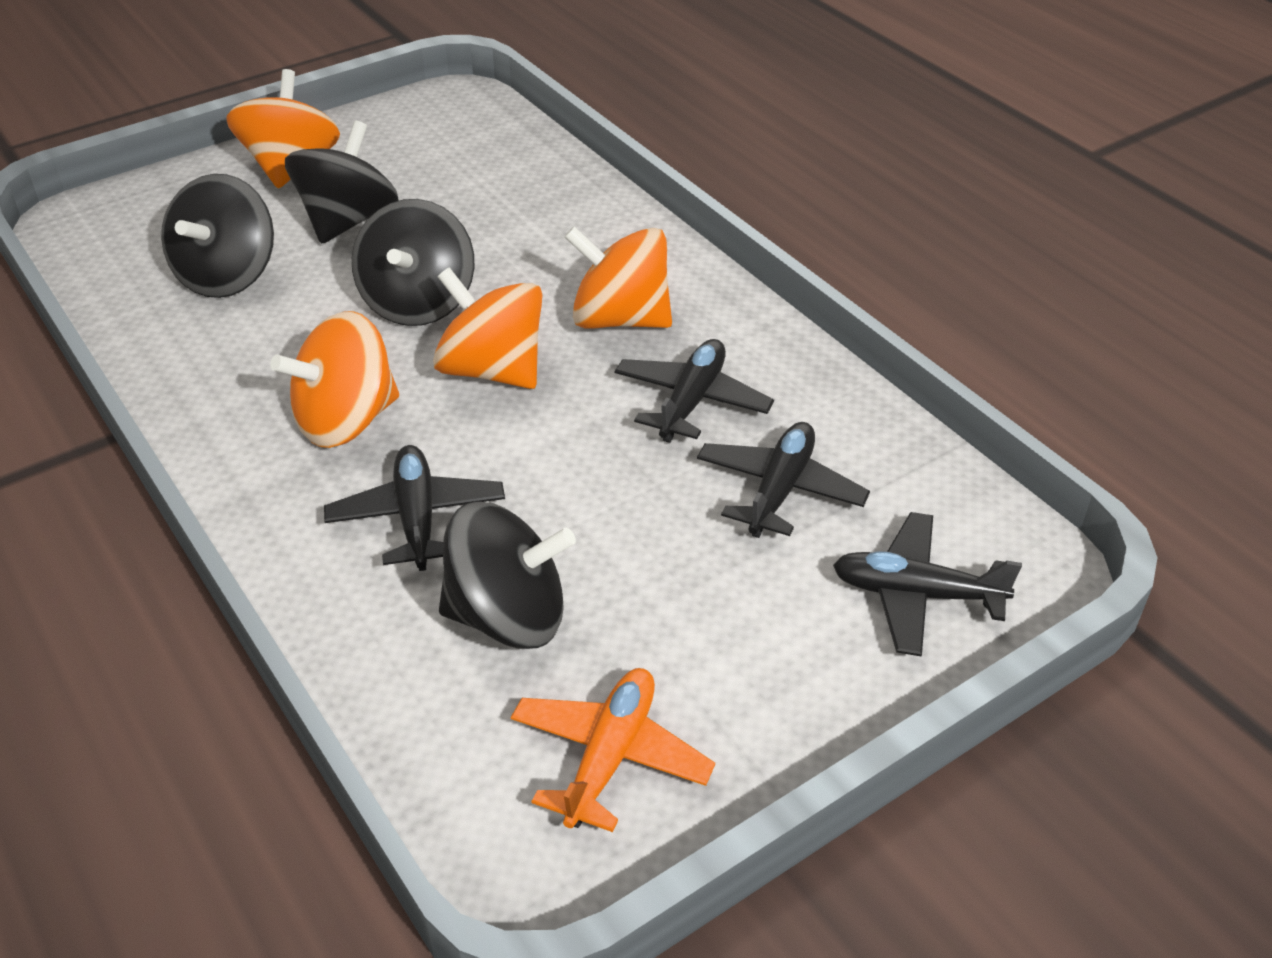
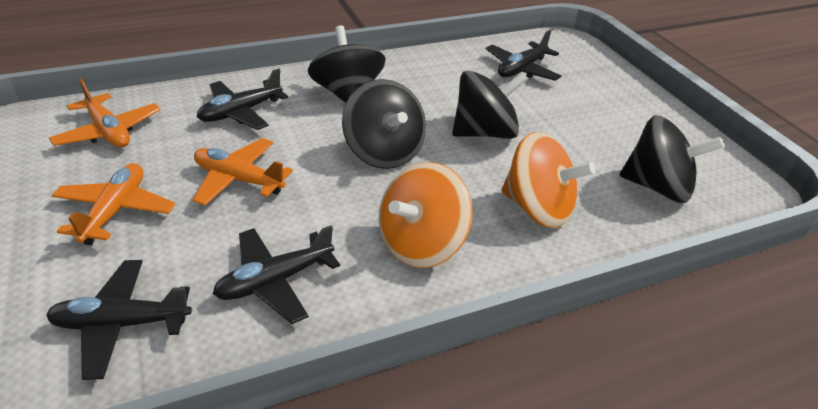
orange plane: 1 -> 3
orange spinning top: 4 -> 2

